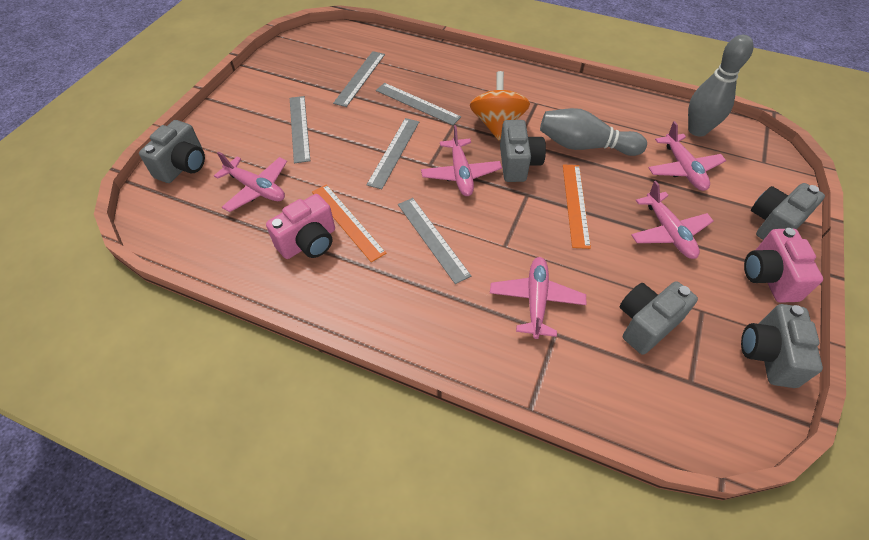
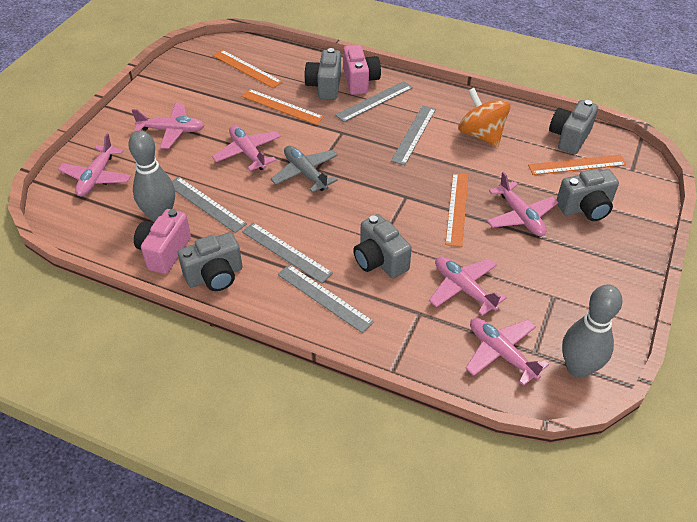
grey plane: 0 -> 1
orange ruler: 2 -> 4
pink plane: 5 -> 6

